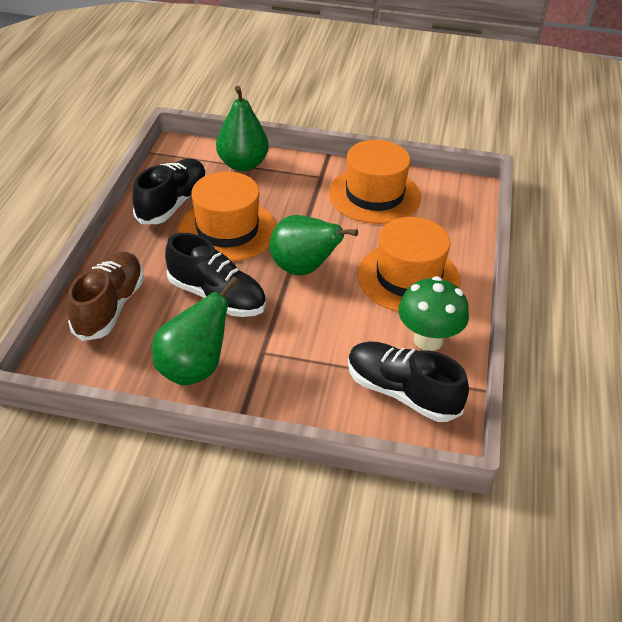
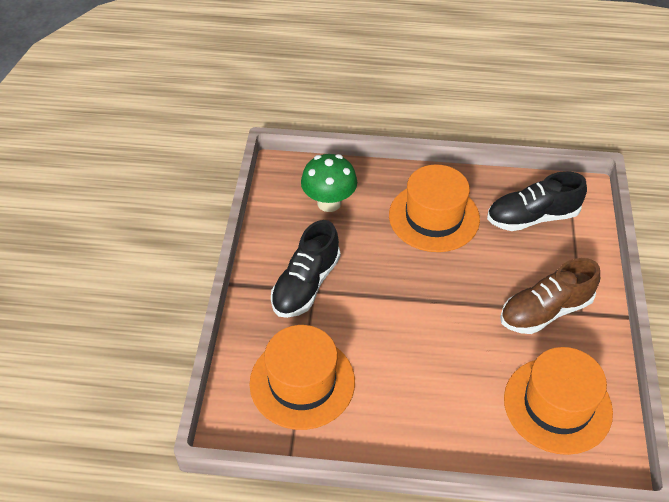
black shoe: 3 -> 2
green pear: 3 -> 0

